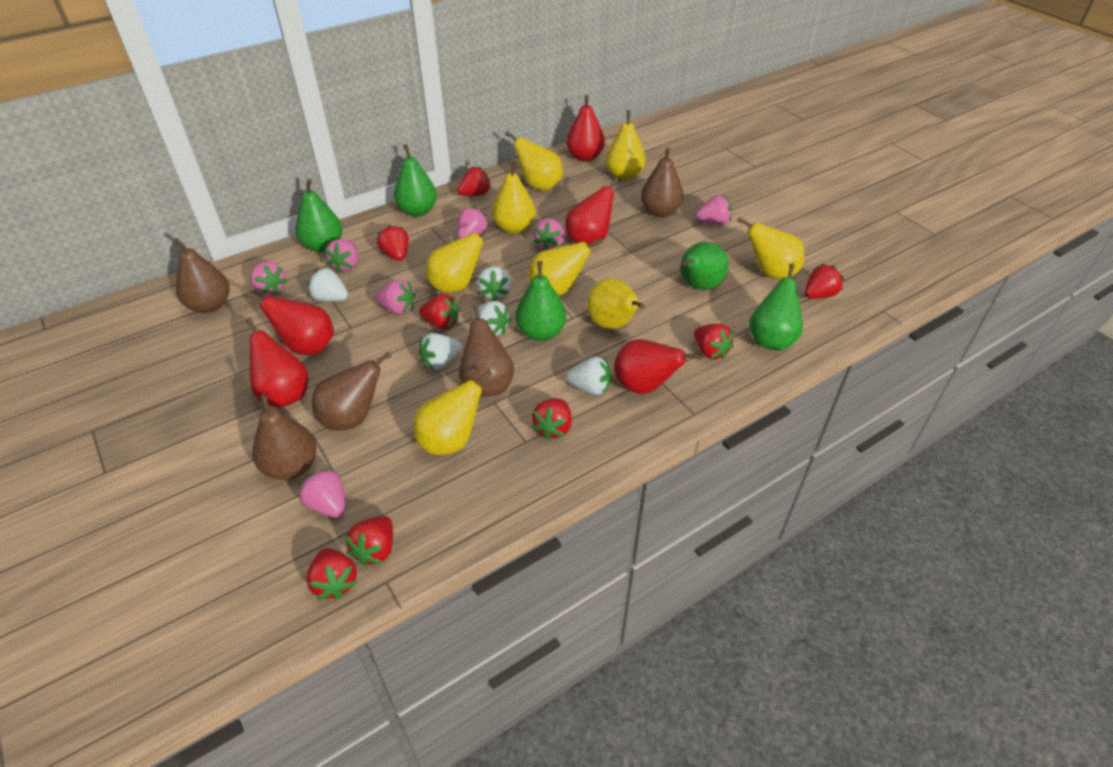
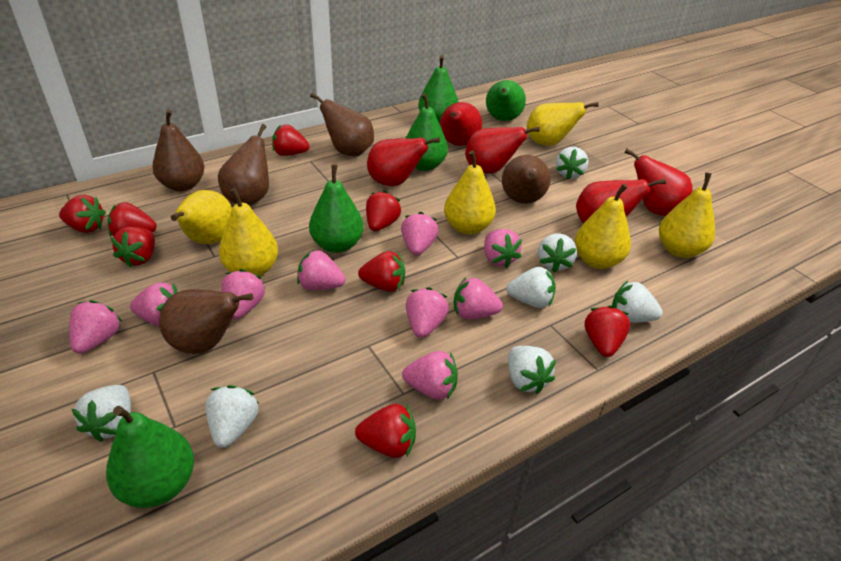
pink strawberry: 7 -> 9
white strawberry: 5 -> 7
yellow pear: 8 -> 6

